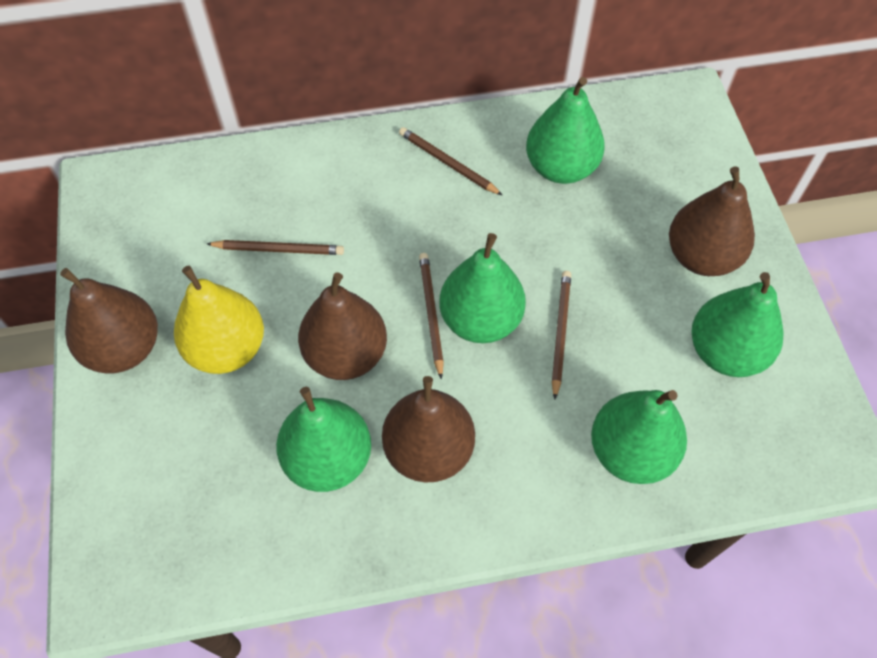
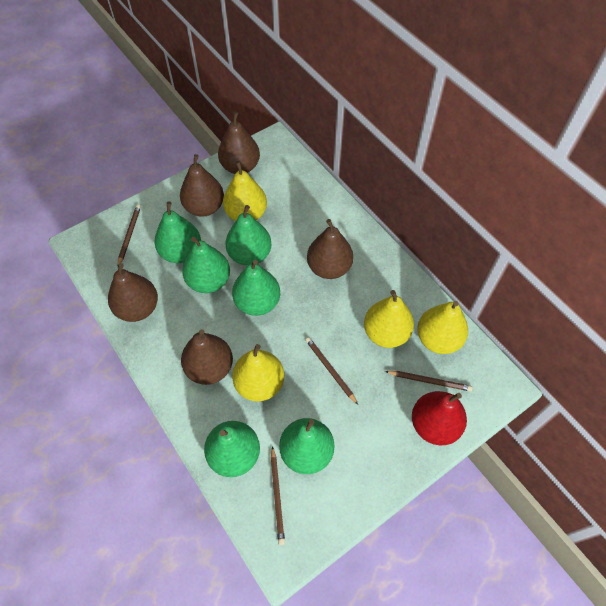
brown pear: 4 -> 5
green pear: 5 -> 6
red pear: 0 -> 1
yellow pear: 1 -> 4

